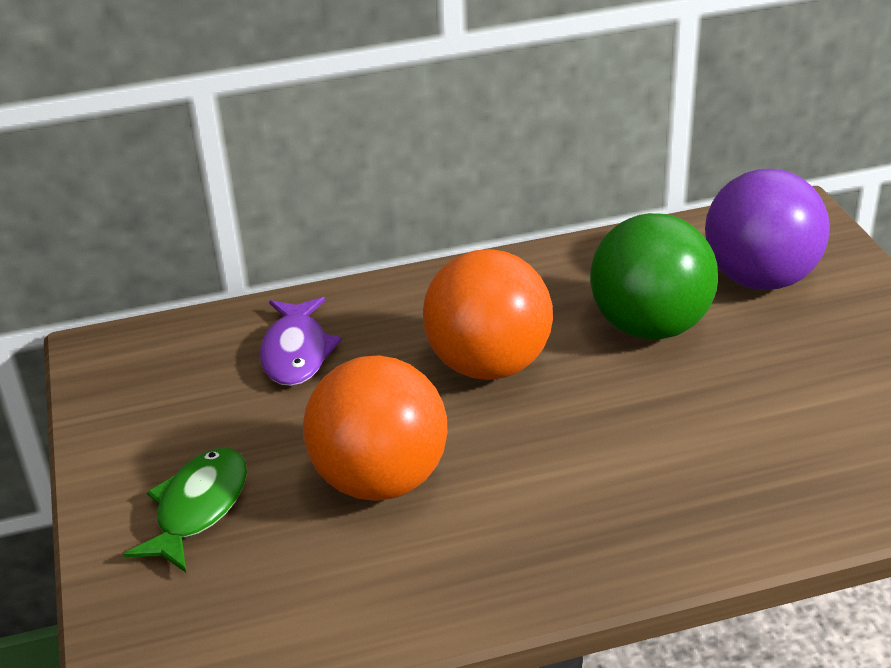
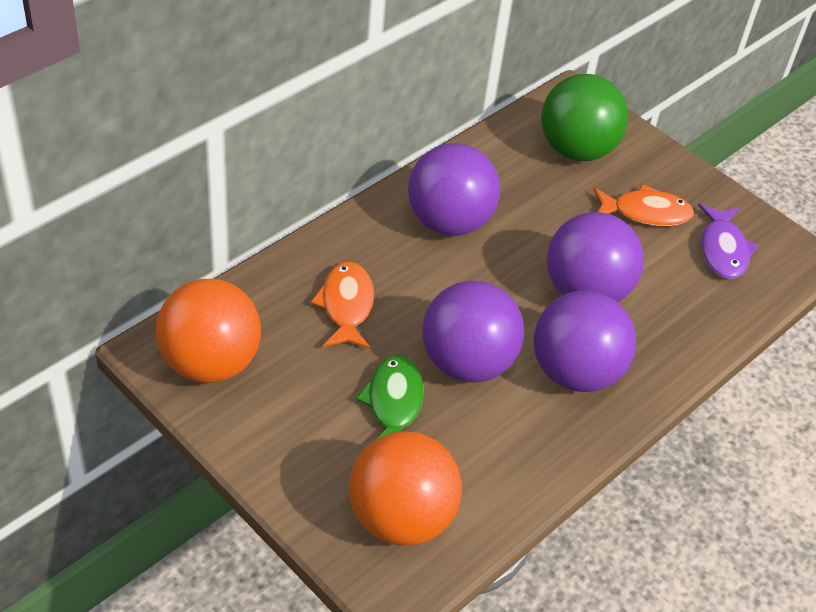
orange fish: 0 -> 2
purple ball: 1 -> 4

